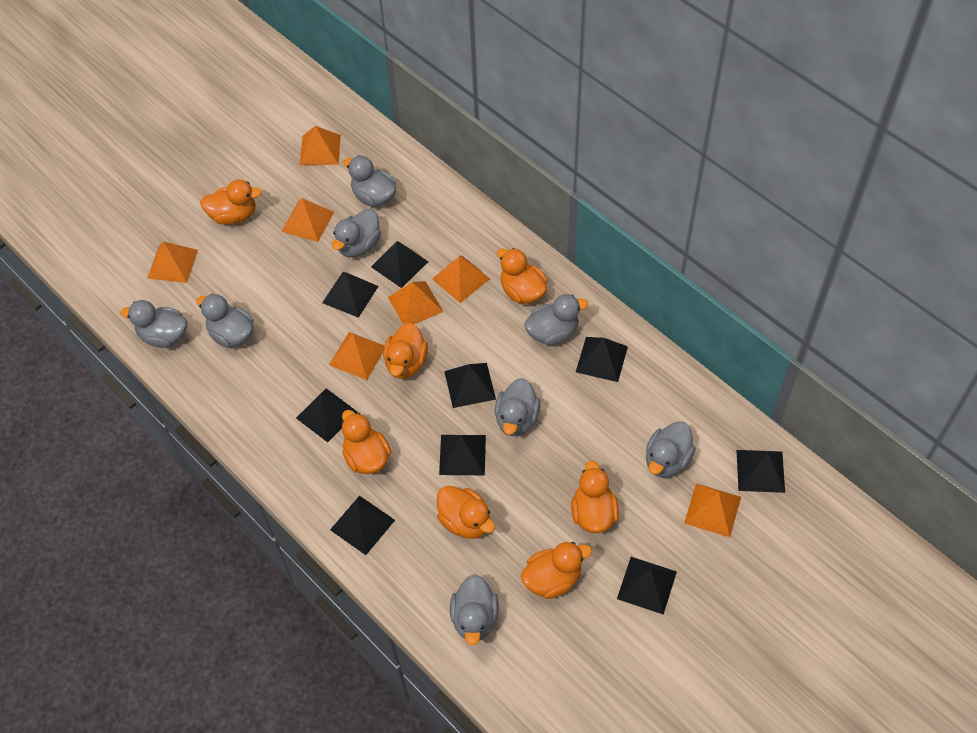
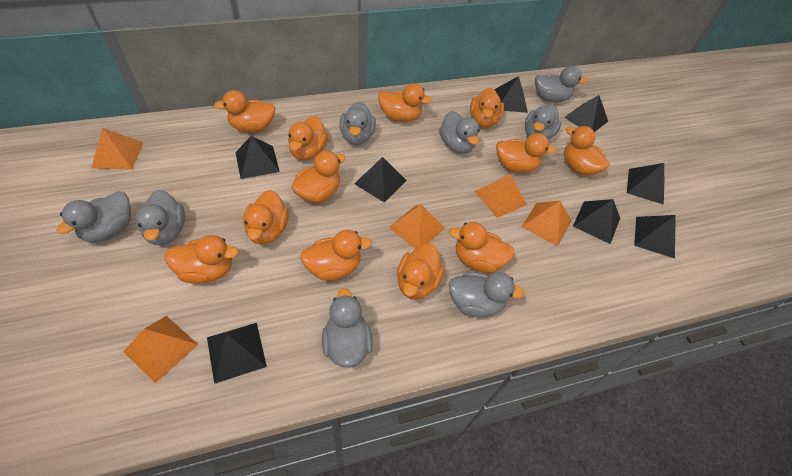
black pyramid: 9 -> 8
orange duck: 7 -> 12
orange pyramid: 7 -> 5

